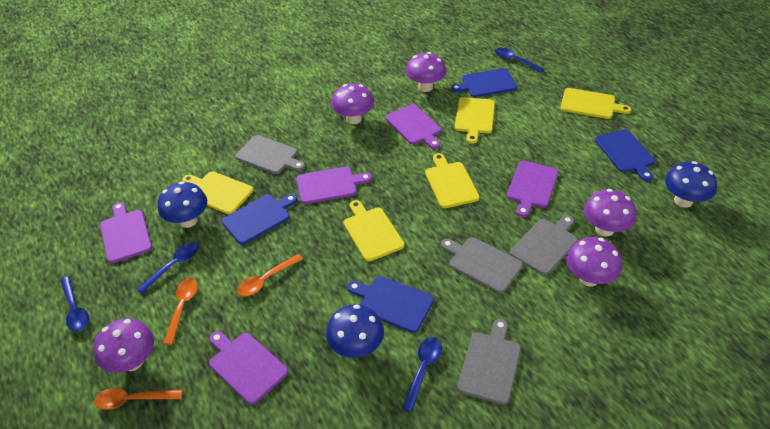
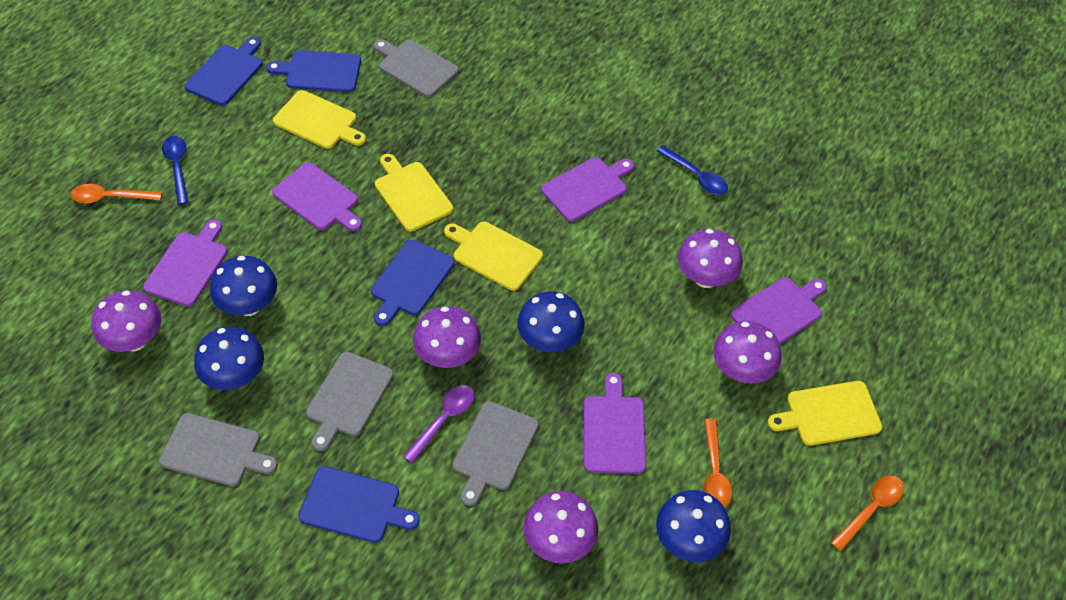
blue mushroom: 3 -> 4
blue spoon: 4 -> 2
purple spoon: 0 -> 1
yellow cutting board: 5 -> 4

